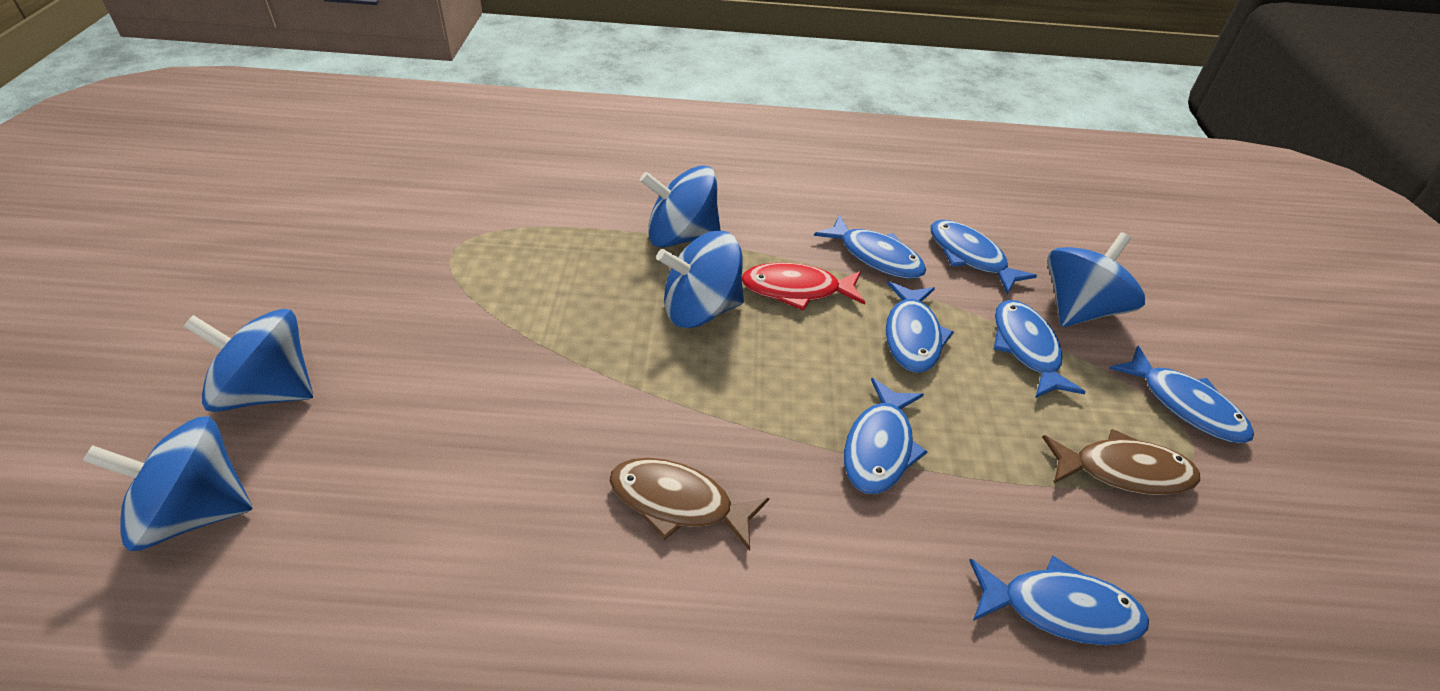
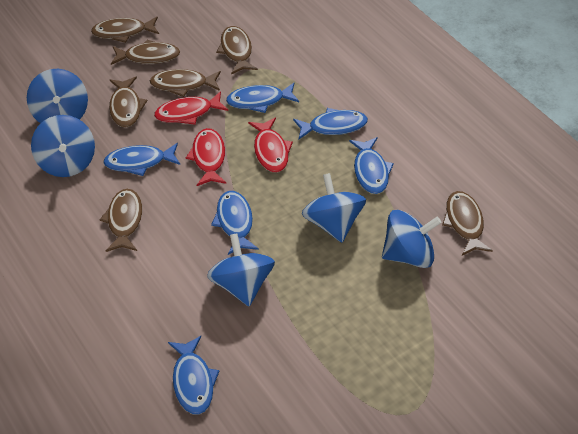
blue fish: 7 -> 6
brown fish: 2 -> 7
red fish: 1 -> 3

